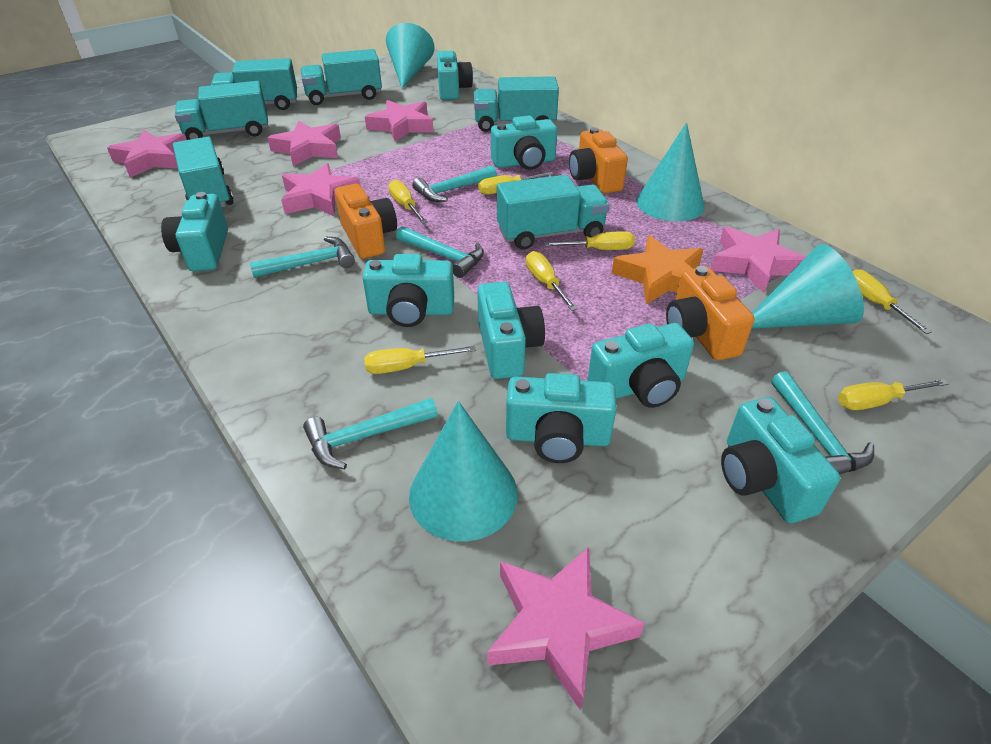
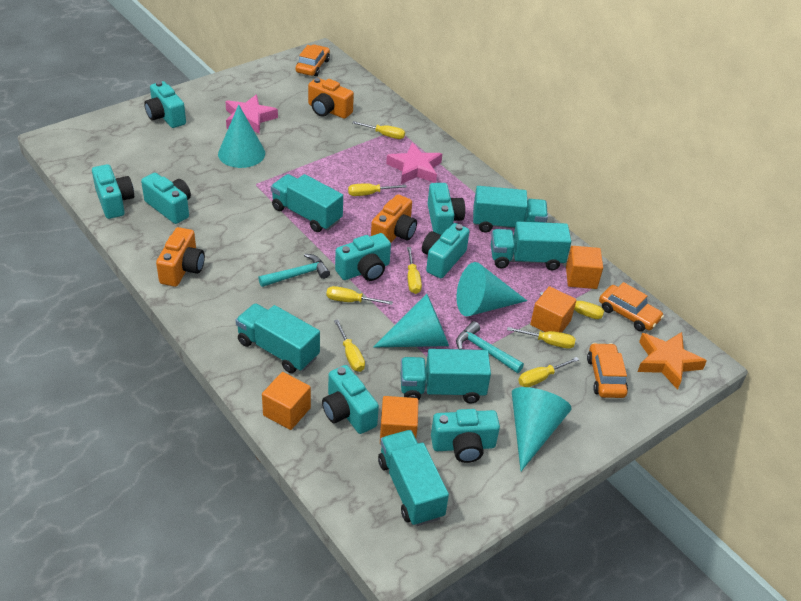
orange car: 0 -> 3
orange cube: 0 -> 4
pink star: 6 -> 2
turquoise hammer: 5 -> 2
yellow screwdriver: 7 -> 8

